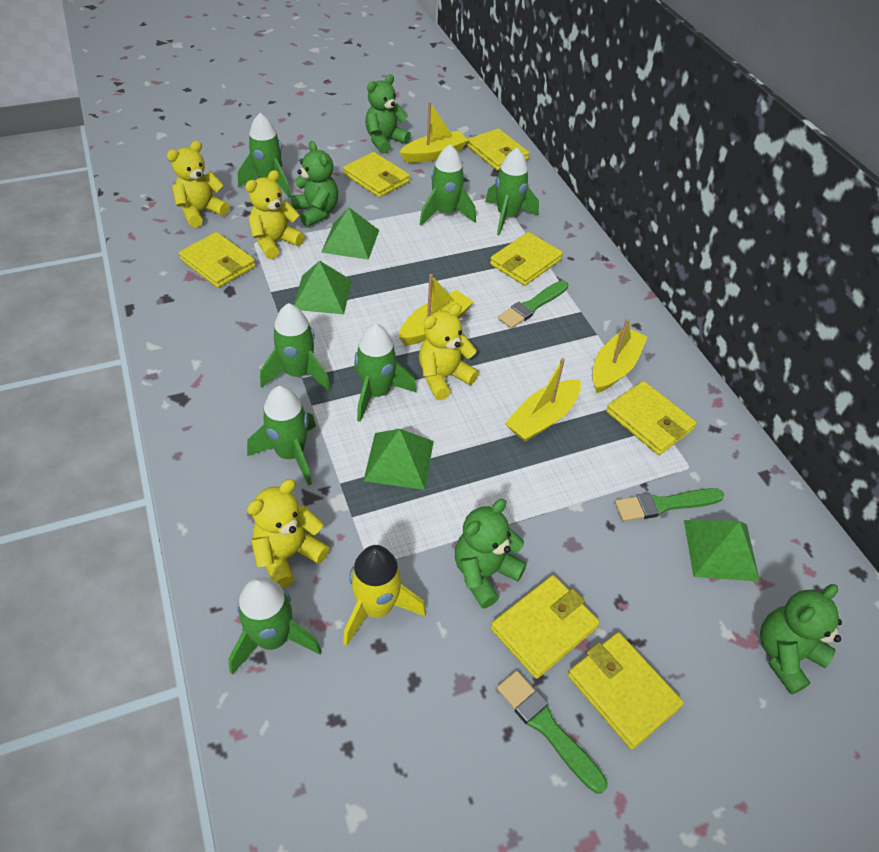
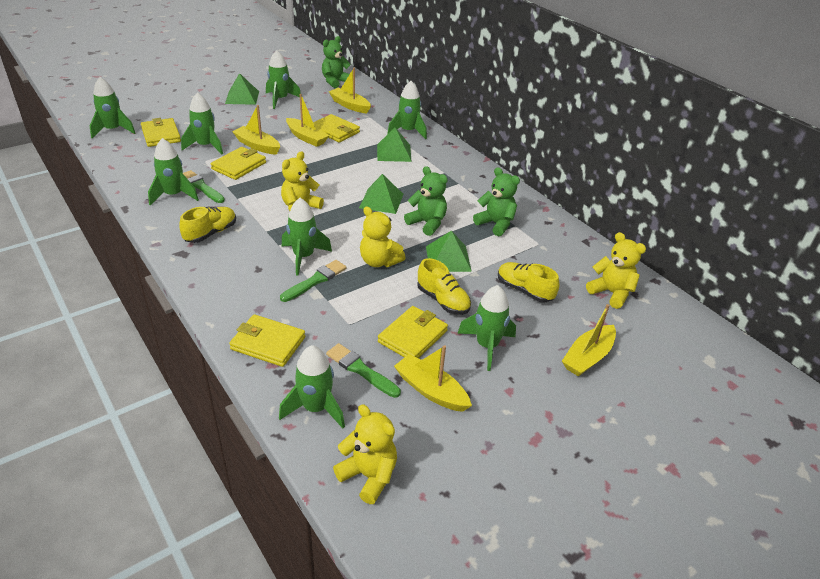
green rocket: 7 -> 8
green teddy bear: 4 -> 3
yellow boat: 4 -> 5
yellow rocket: 1 -> 0
yellow shoe: 0 -> 3
yellow wallet: 7 -> 5

